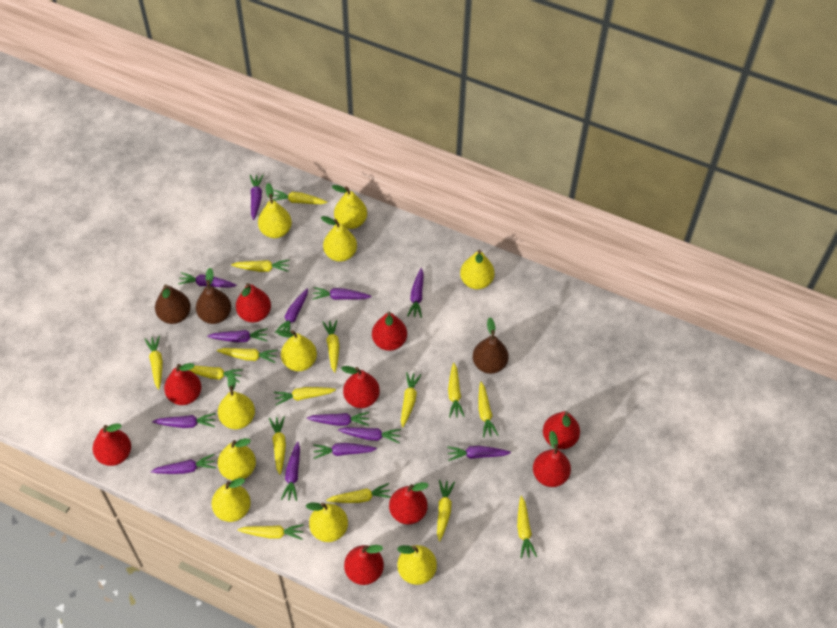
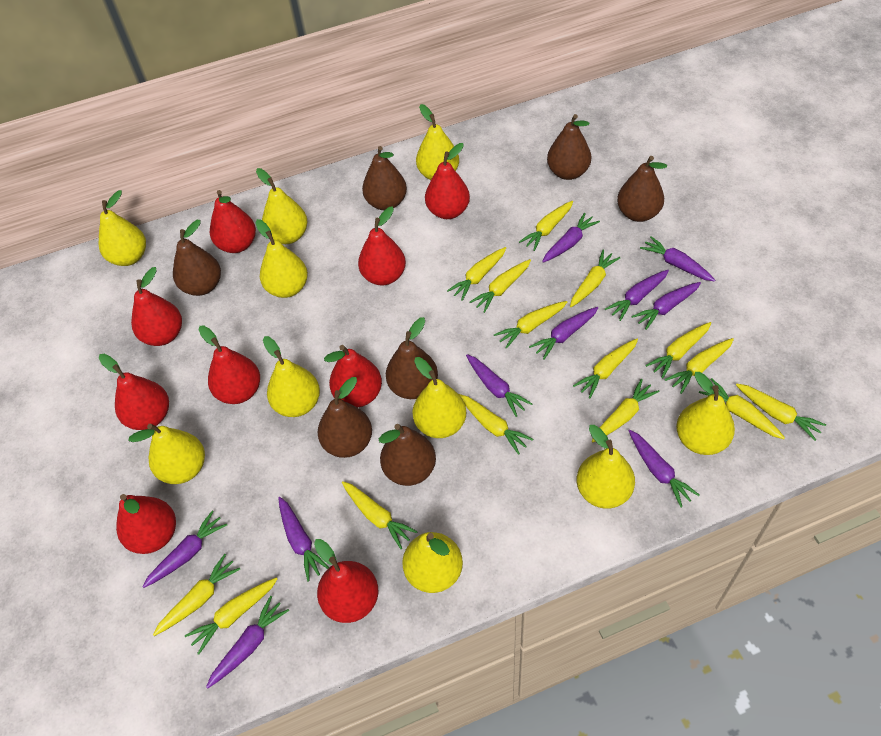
brown pear: 3 -> 7
purple carrot: 13 -> 10

